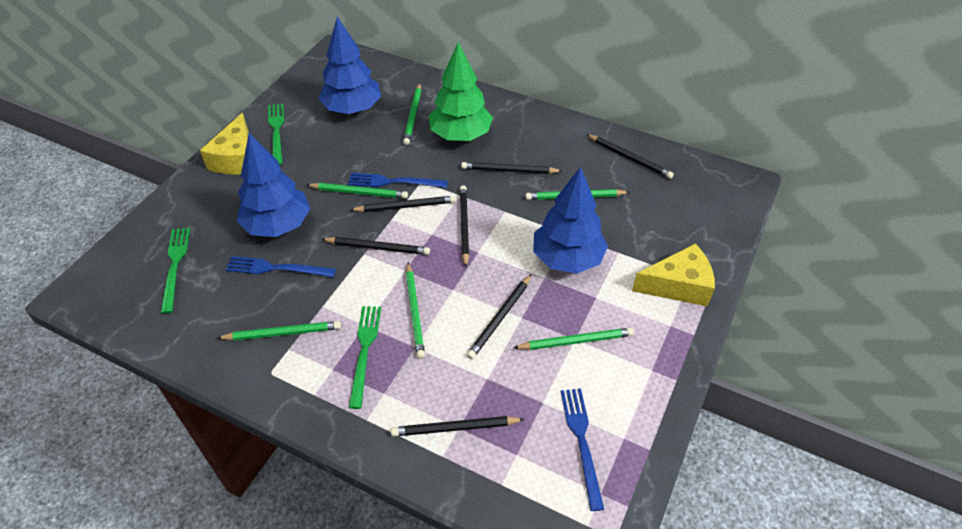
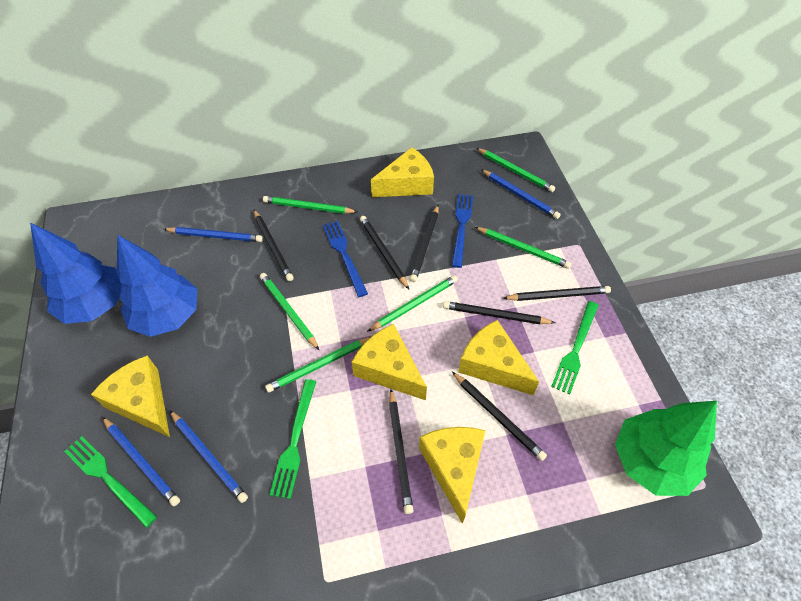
blue fork: 3 -> 2
blue pencil: 0 -> 4
blue tree: 3 -> 2
yellow cheese: 2 -> 5

